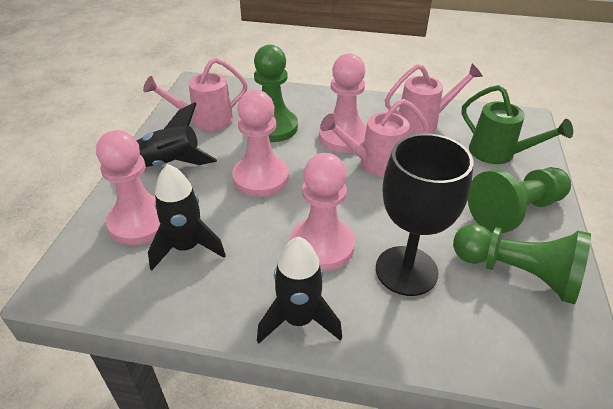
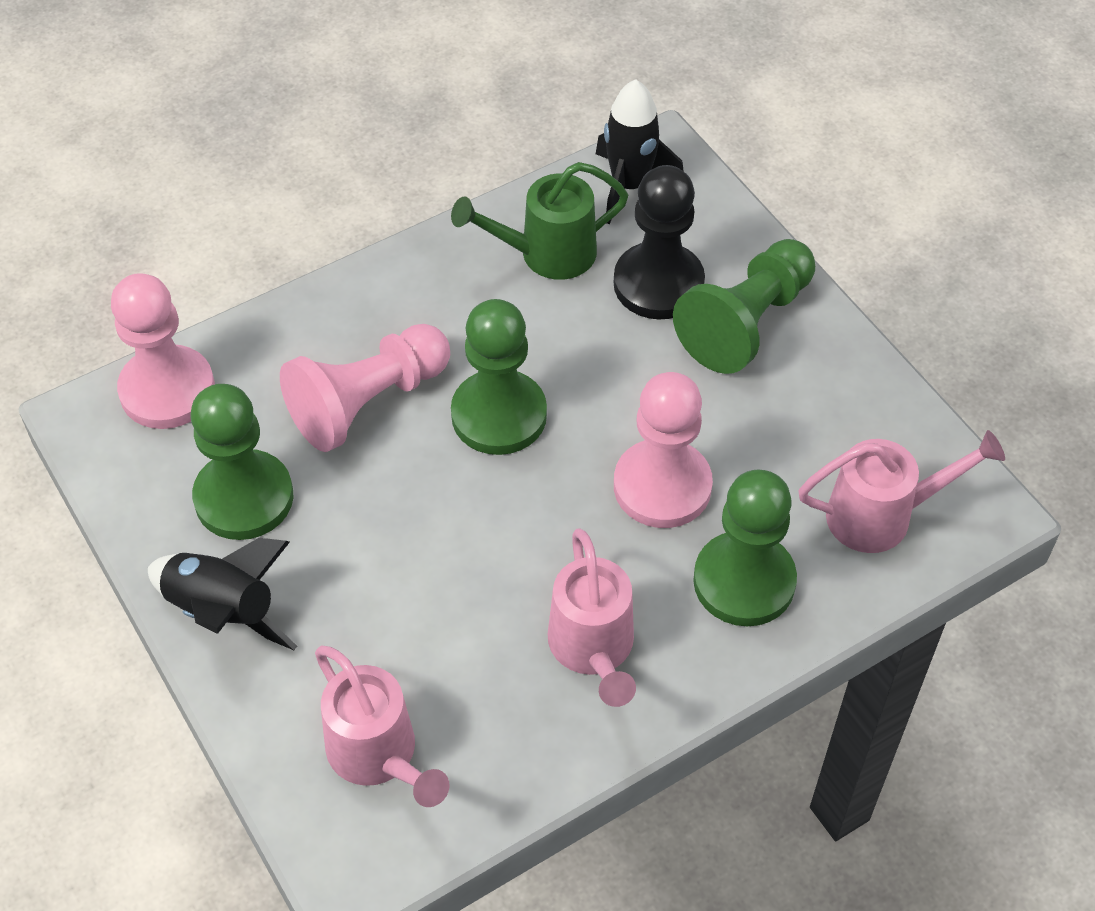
black goblet: 1 -> 0
black pawn: 0 -> 1
black rocket: 3 -> 2
green pawn: 3 -> 4
pink pawn: 4 -> 3

